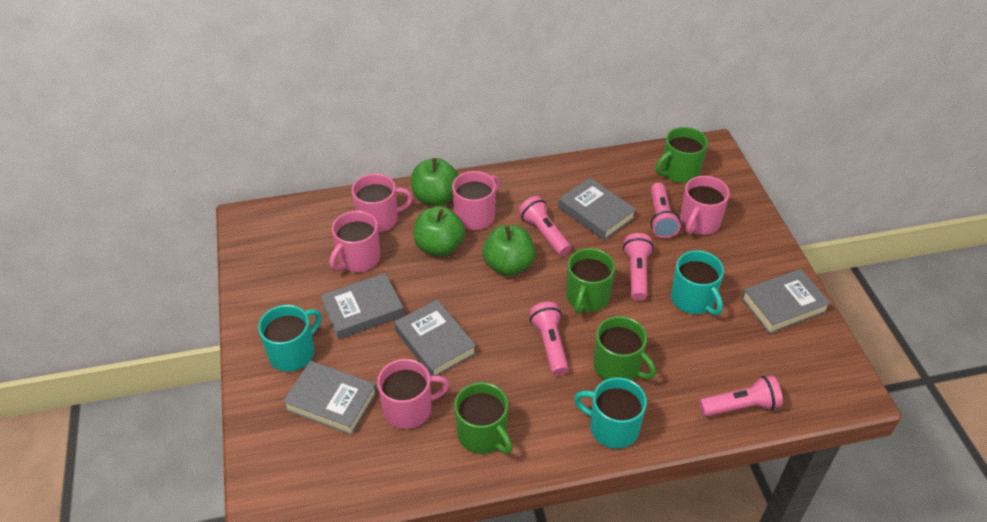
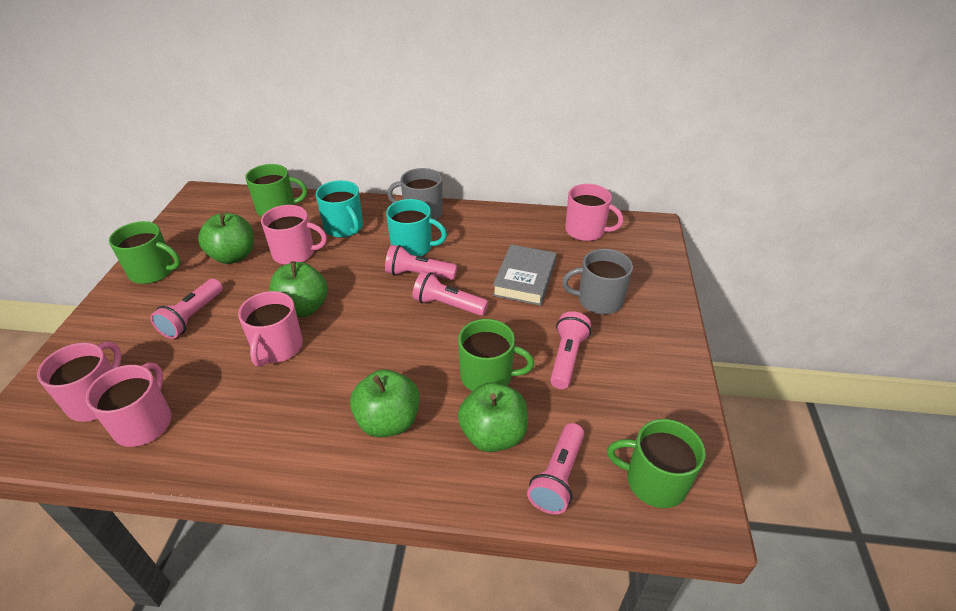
green apple: 3 -> 4
grey book: 5 -> 1
grey mug: 0 -> 2
turquoise mug: 3 -> 2

